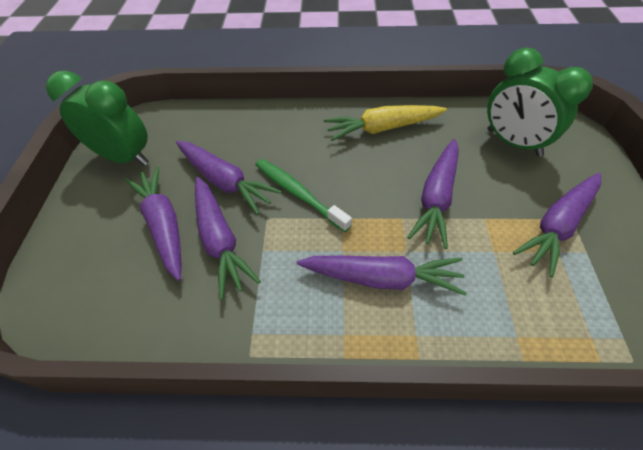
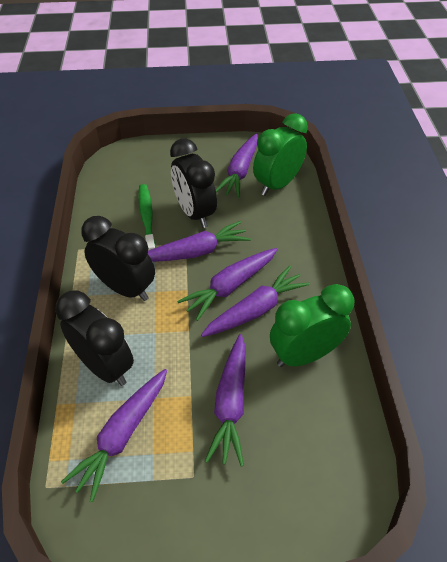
black clock: 0 -> 3
yellow carrot: 1 -> 0

